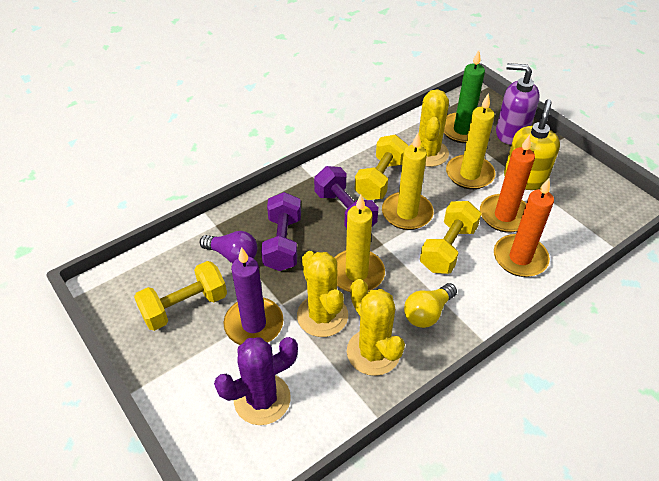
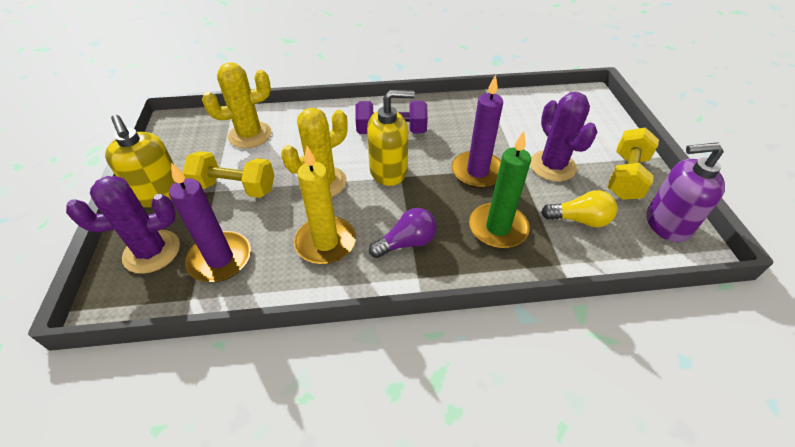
orange candle: 2 -> 0
purple cactus: 1 -> 2
purple candle: 1 -> 2
purple dumbbell: 2 -> 1
yellow cactus: 3 -> 2
yellow candle: 3 -> 1
yellow dumbbell: 3 -> 2
yellow soap dispenser: 1 -> 2

